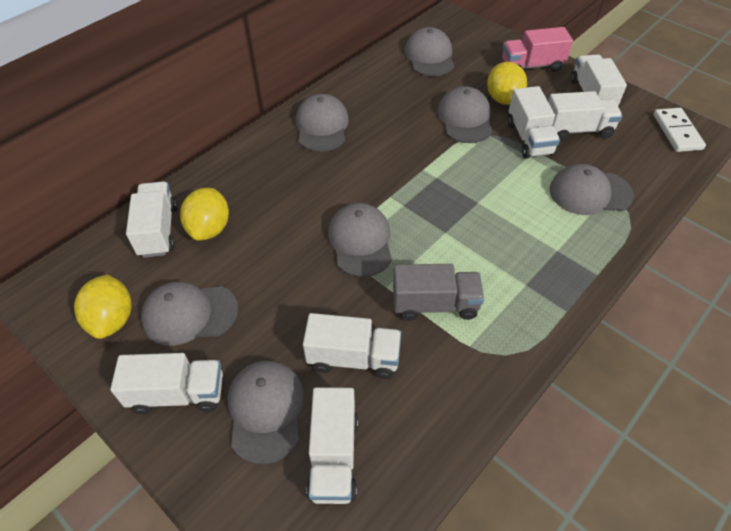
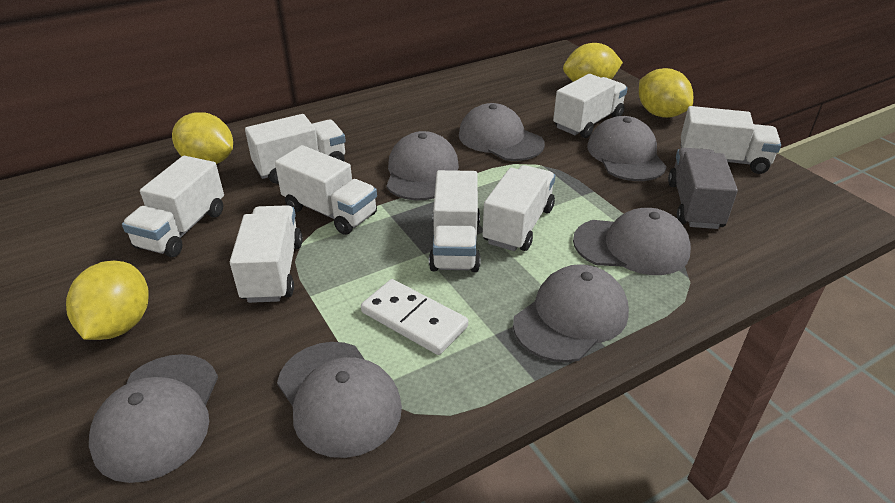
pink truck: 1 -> 0
white truck: 7 -> 8
yellow lemon: 3 -> 4

